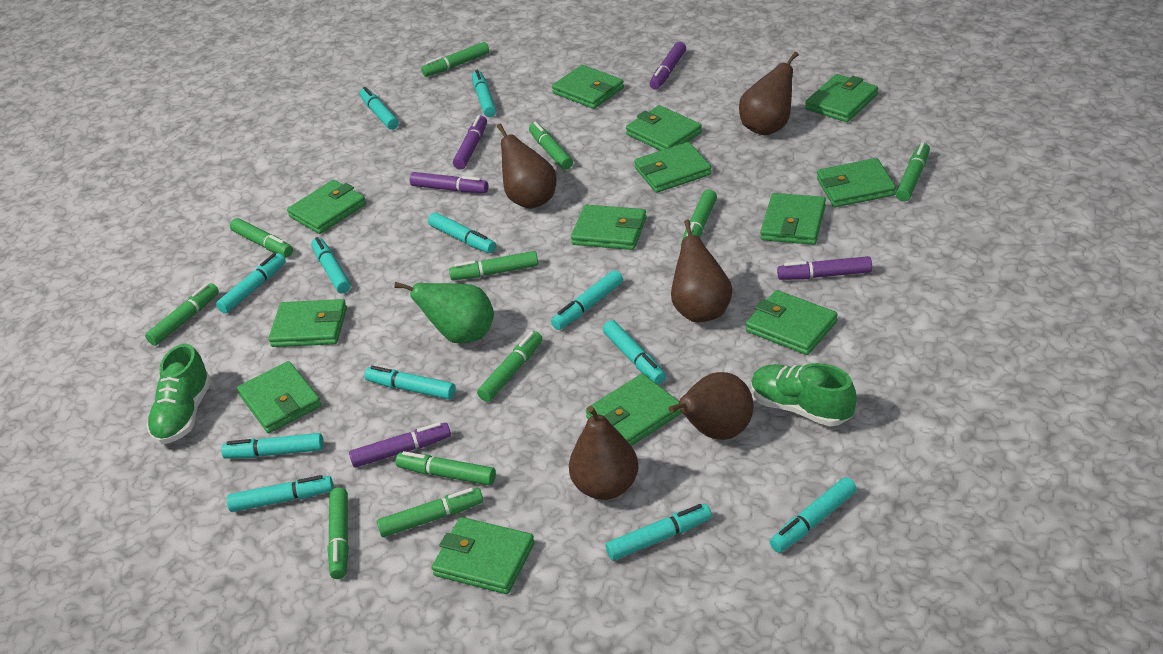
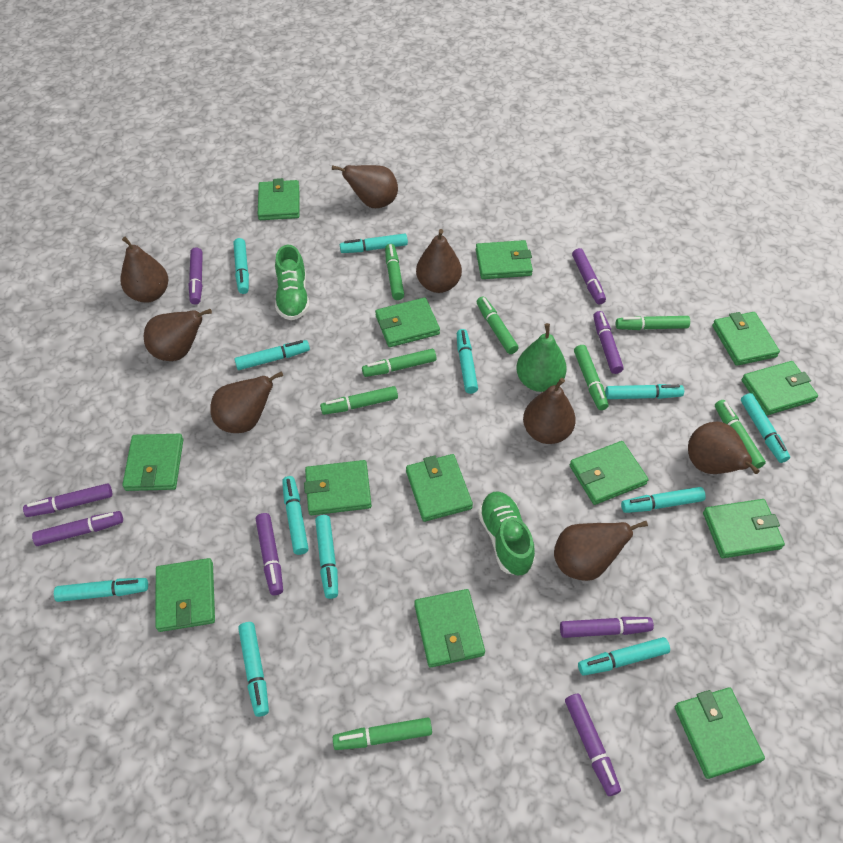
brown pear: 5 -> 8
green marker: 11 -> 8
purple marker: 5 -> 8

